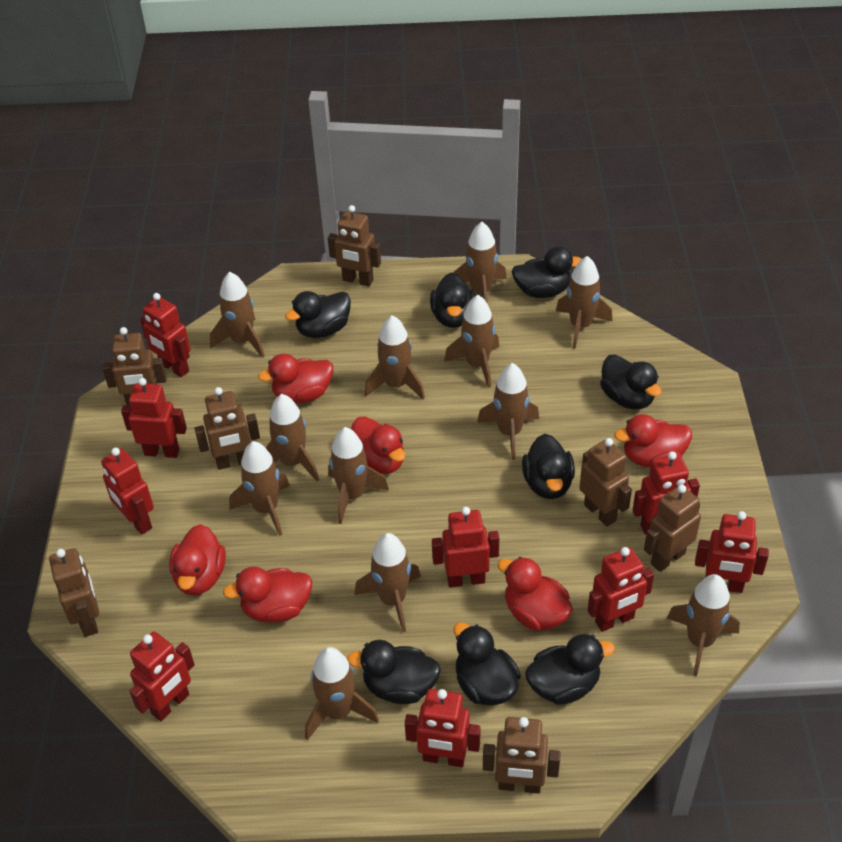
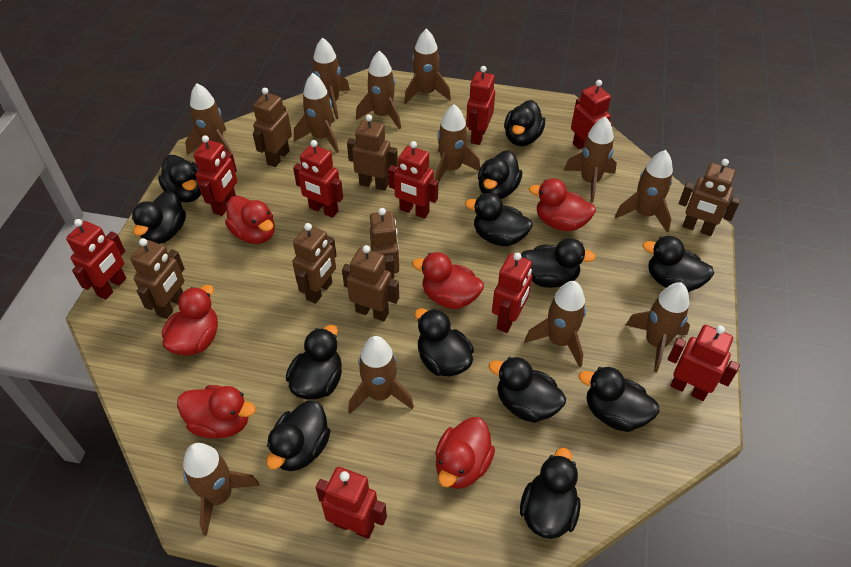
black duck: 8 -> 13

